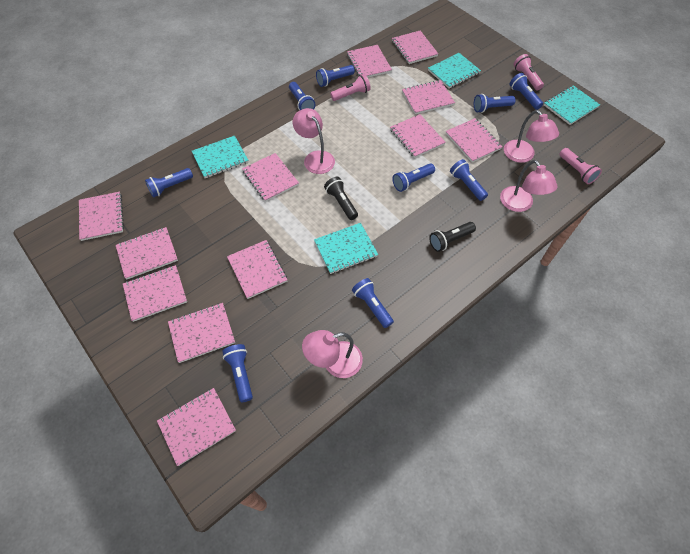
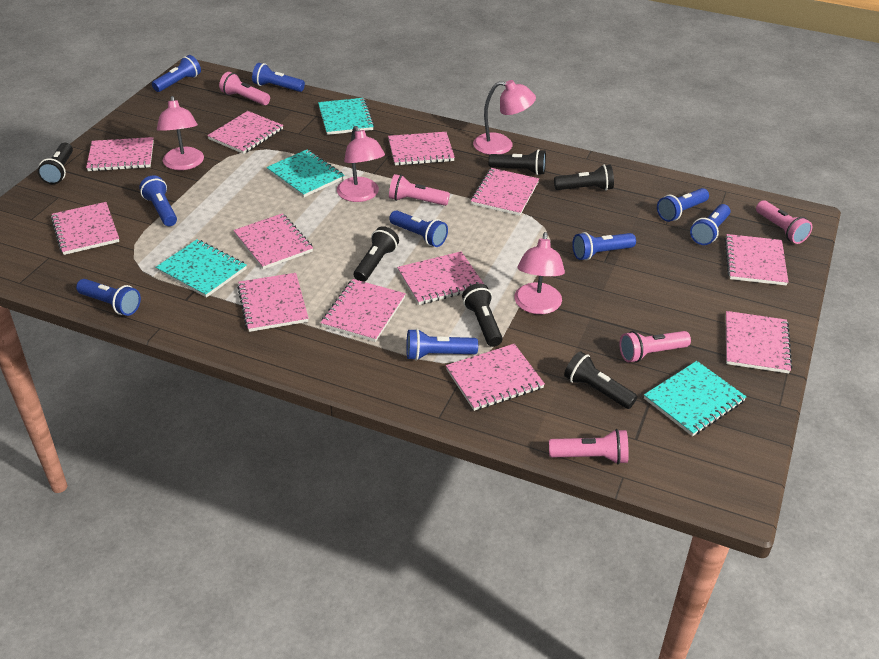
black flashlight: 2 -> 6
pink flashlight: 3 -> 5

